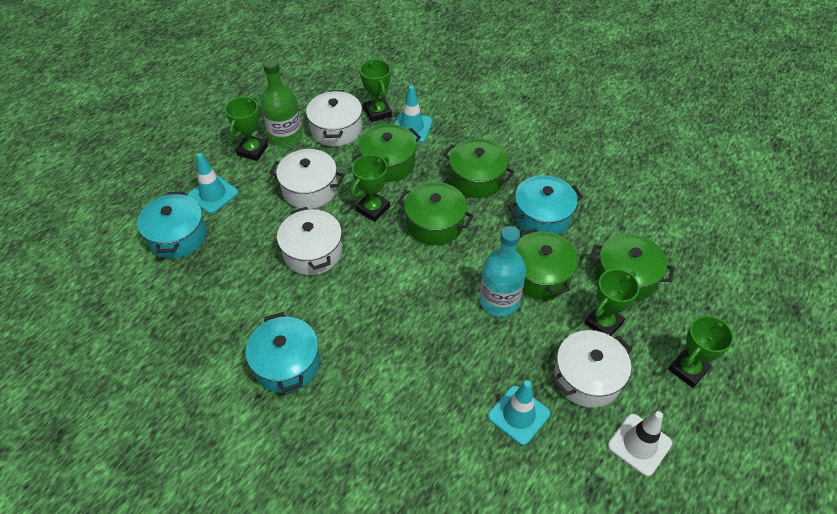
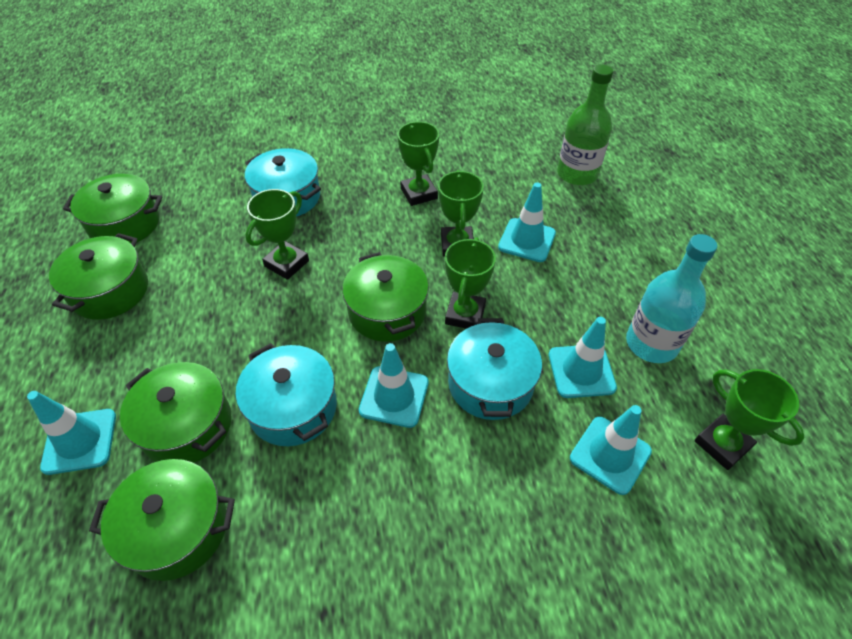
turquoise traffic cone: 3 -> 5
white pot: 4 -> 0
white traffic cone: 1 -> 0

